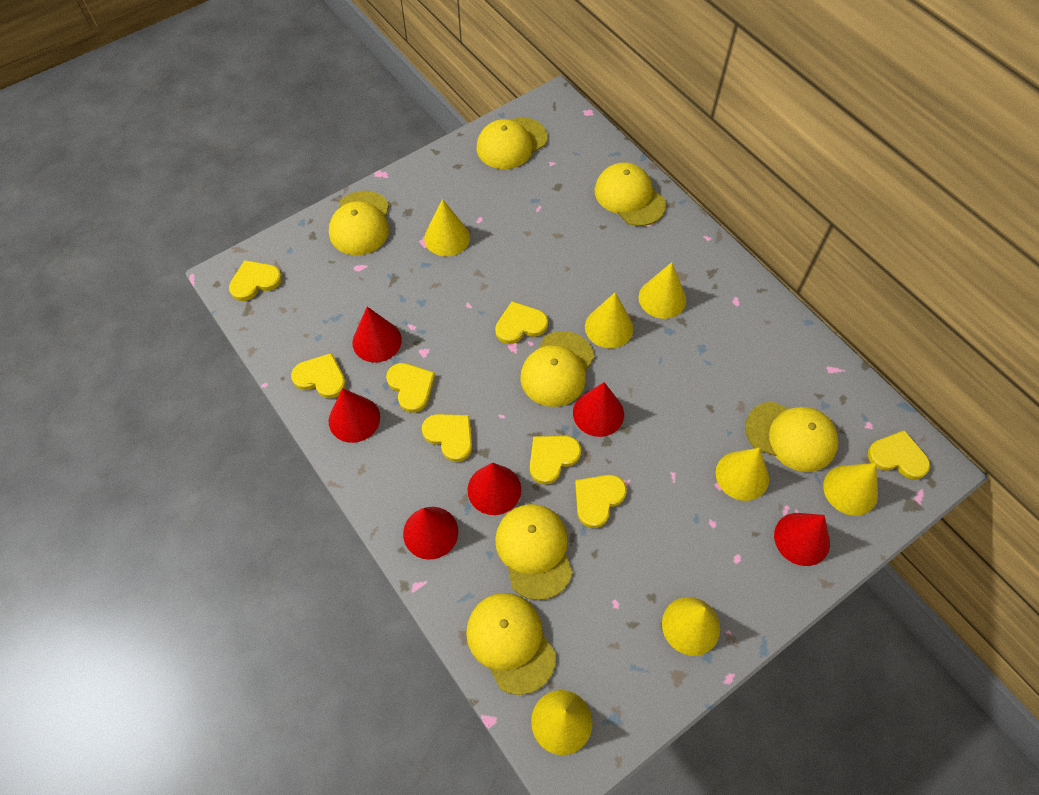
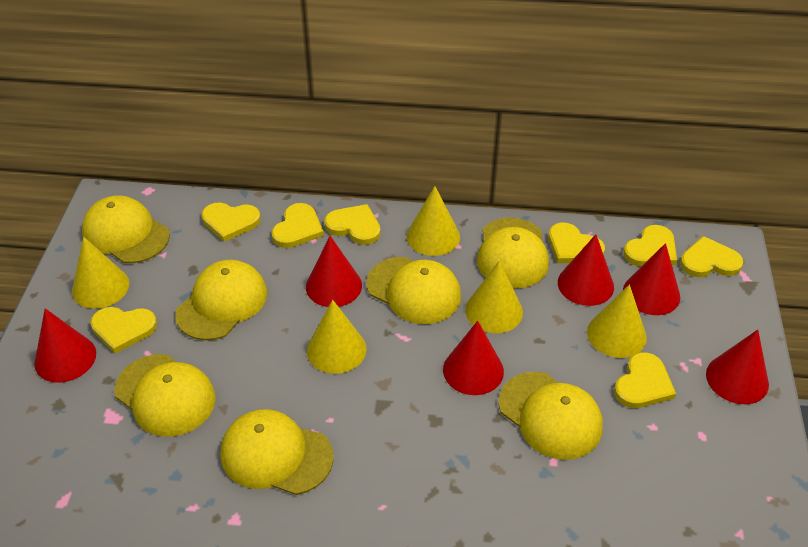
yellow cone: 7 -> 5

